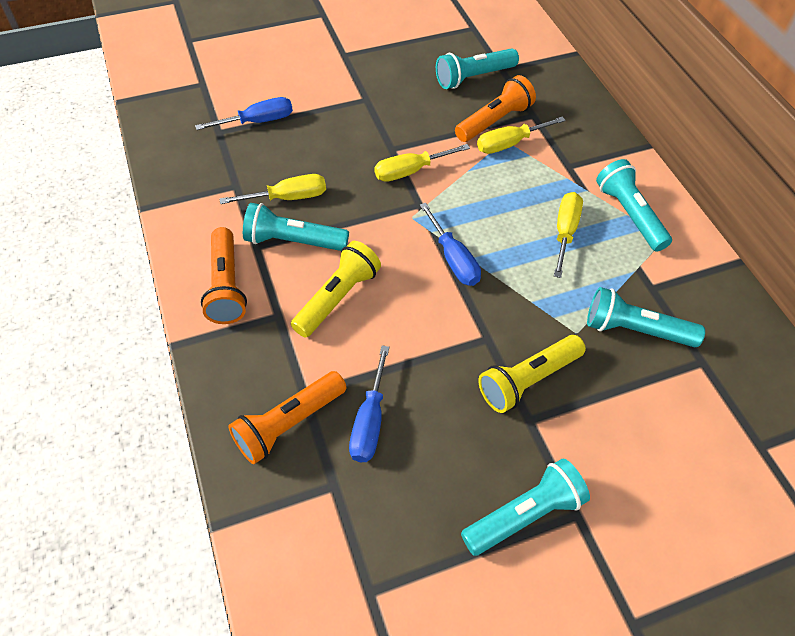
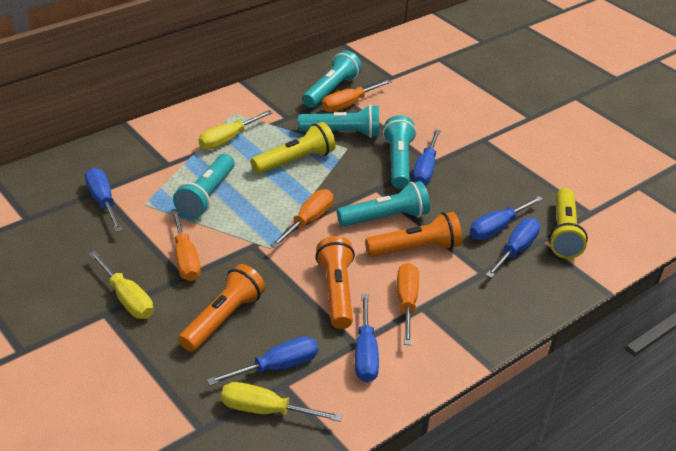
blue screwdriver: 3 -> 6
orange screwdriver: 0 -> 4
yellow screwdriver: 4 -> 3

